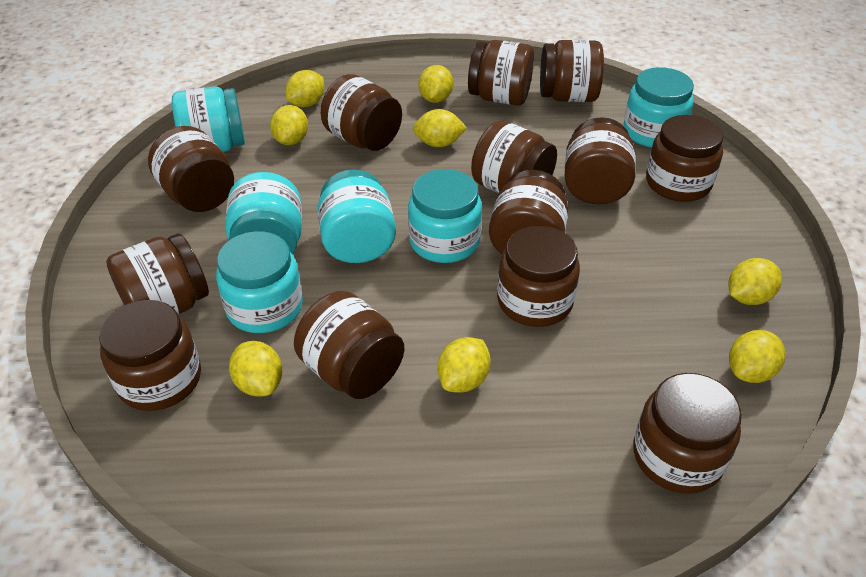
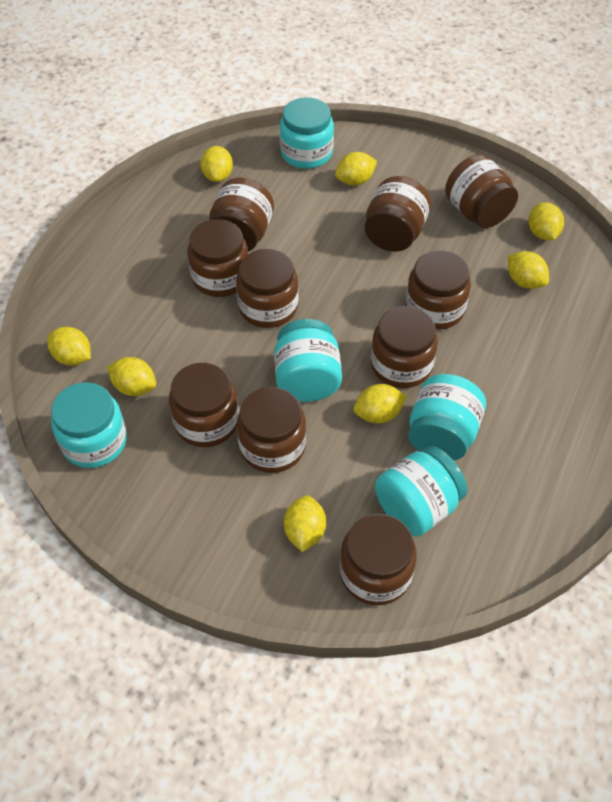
brown jar: 13 -> 10
turquoise jar: 6 -> 5

